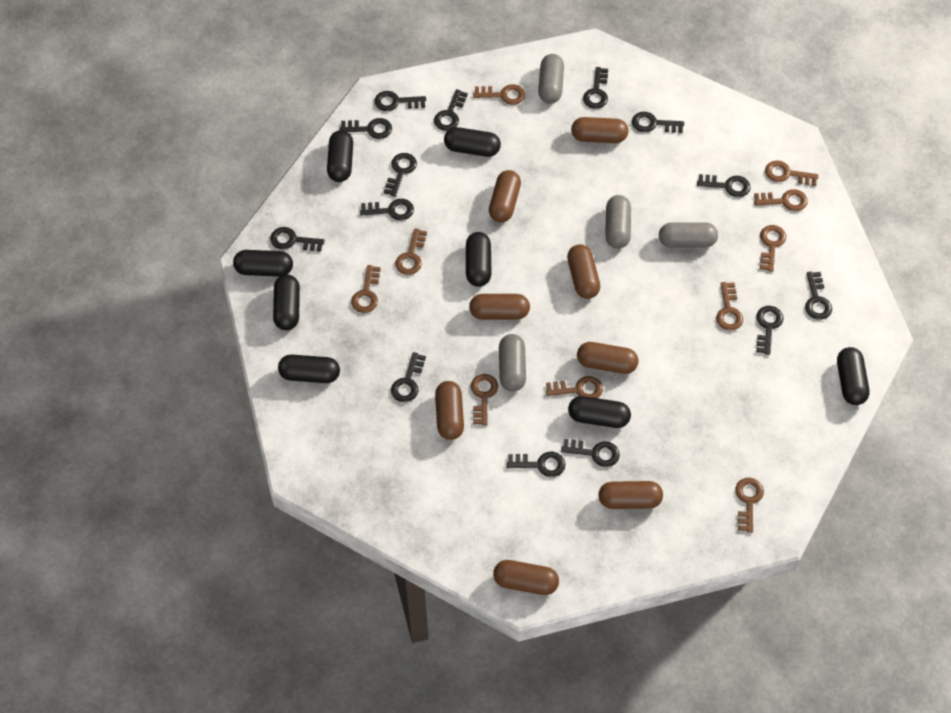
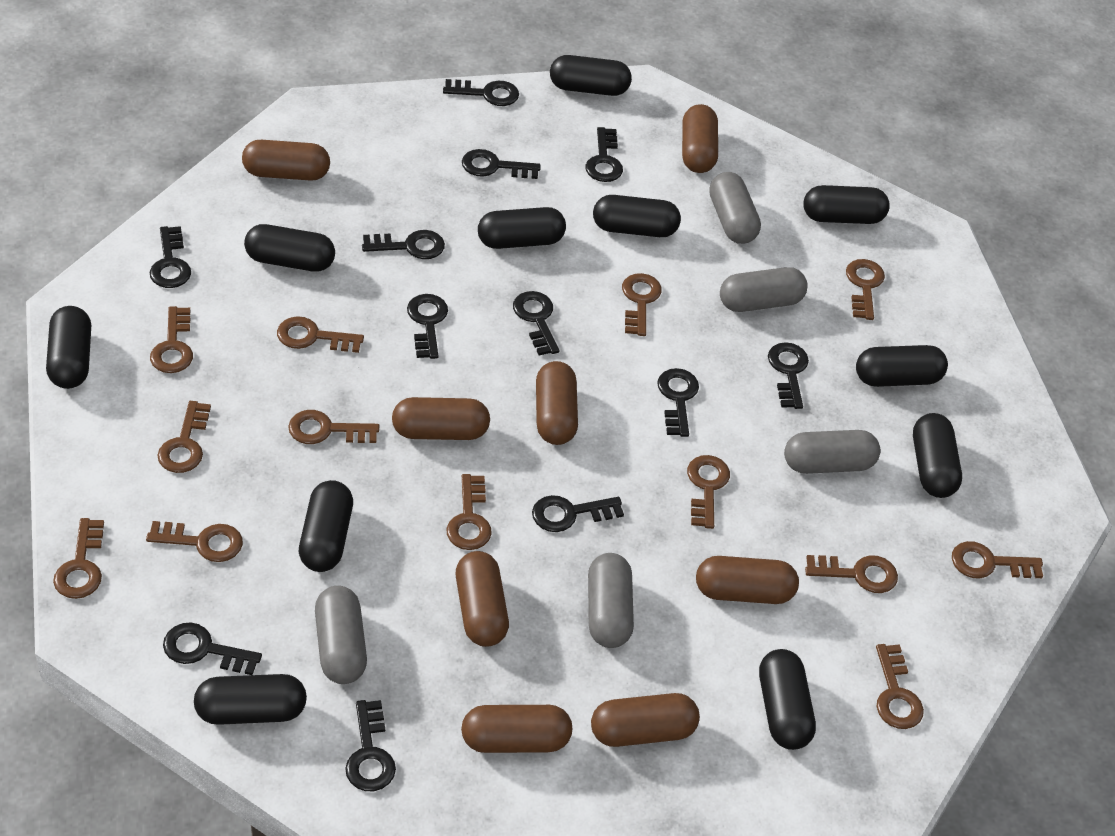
black capsule: 8 -> 11
black key: 14 -> 12
brown key: 10 -> 13
grey capsule: 4 -> 5

